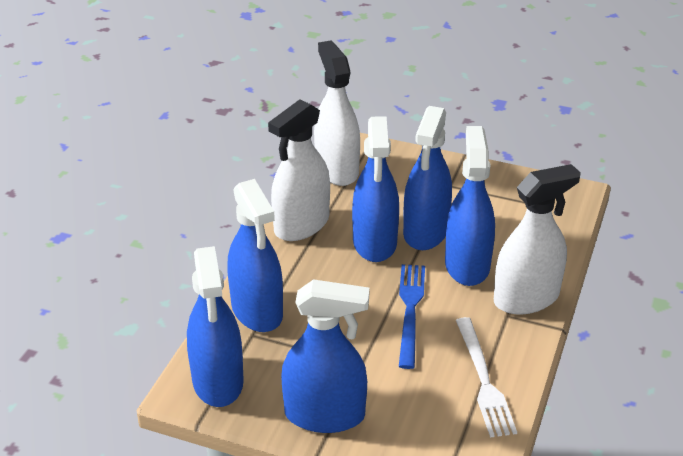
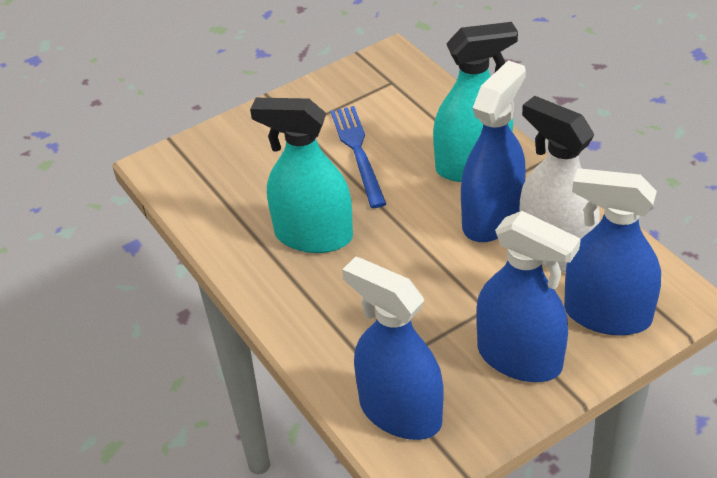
blue spray bottle: 6 -> 4
turquoise spray bottle: 0 -> 2
white fork: 1 -> 0
white spray bottle: 3 -> 1

